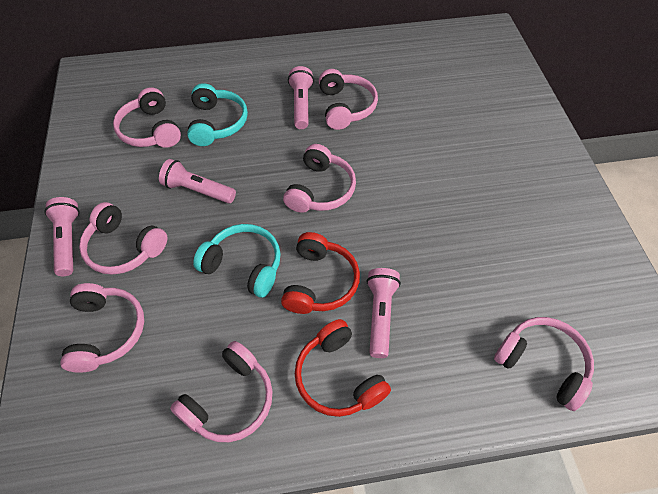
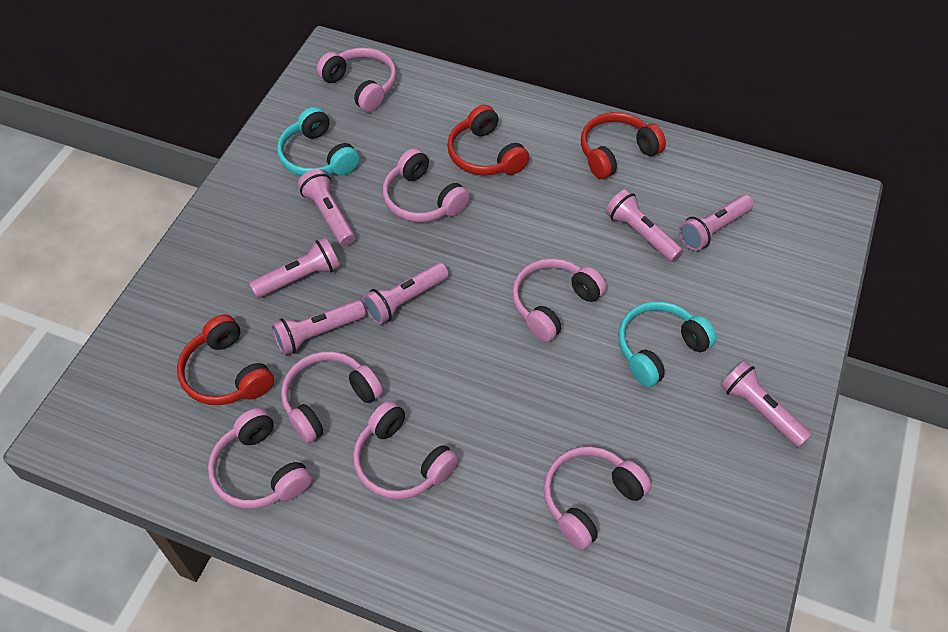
pink flashlight: 4 -> 7
red headphones: 2 -> 3

